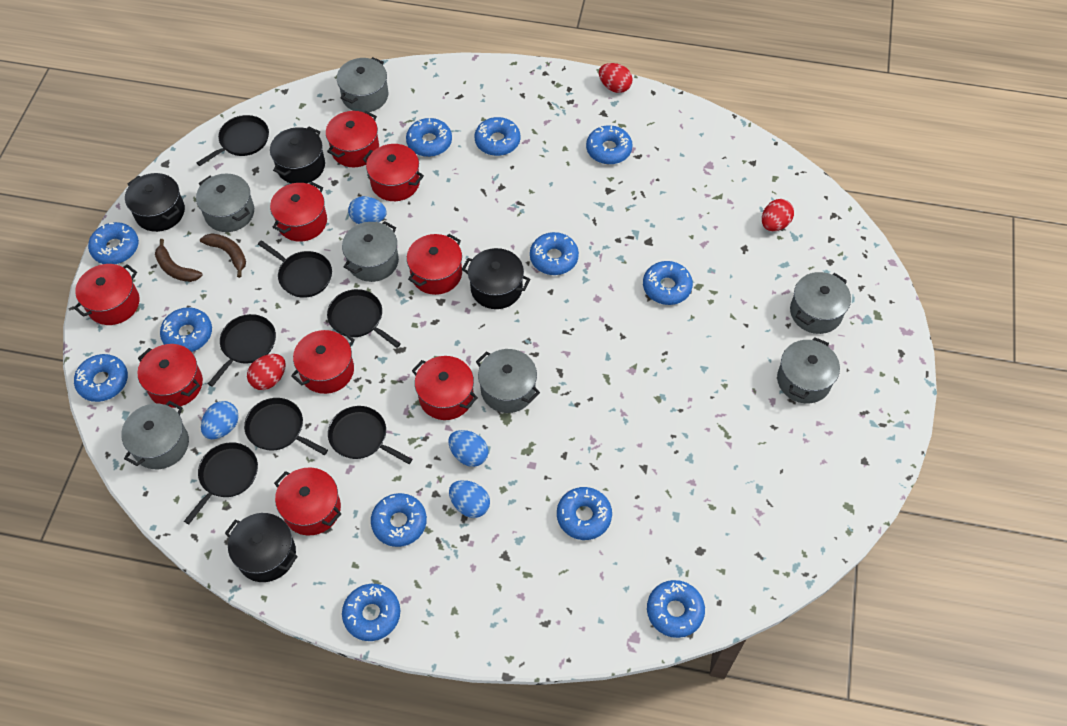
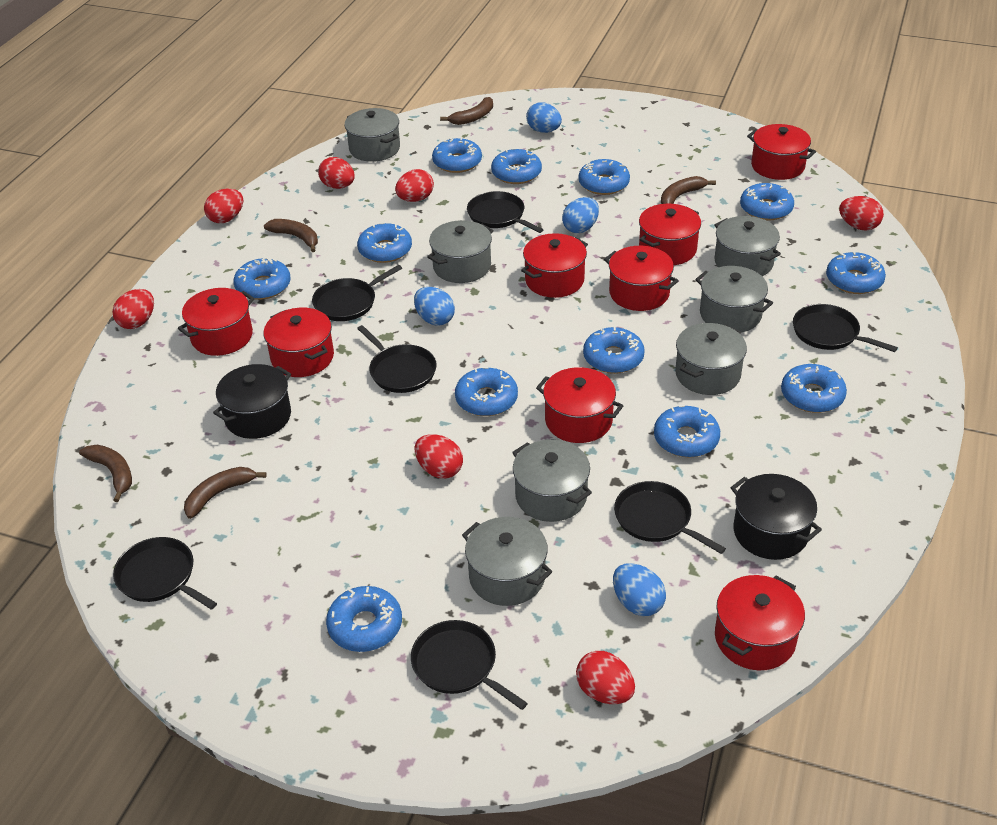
black pot: 4 -> 2
brown banana: 2 -> 5
red egg: 3 -> 7
red pot: 9 -> 8

